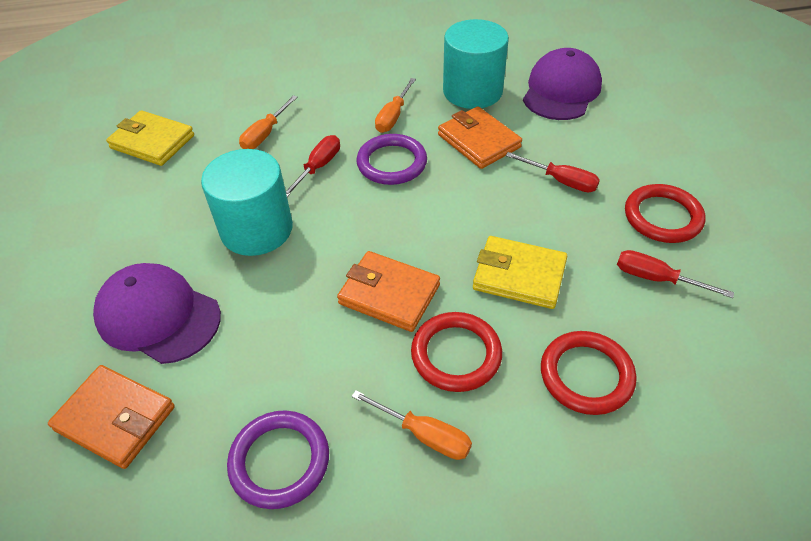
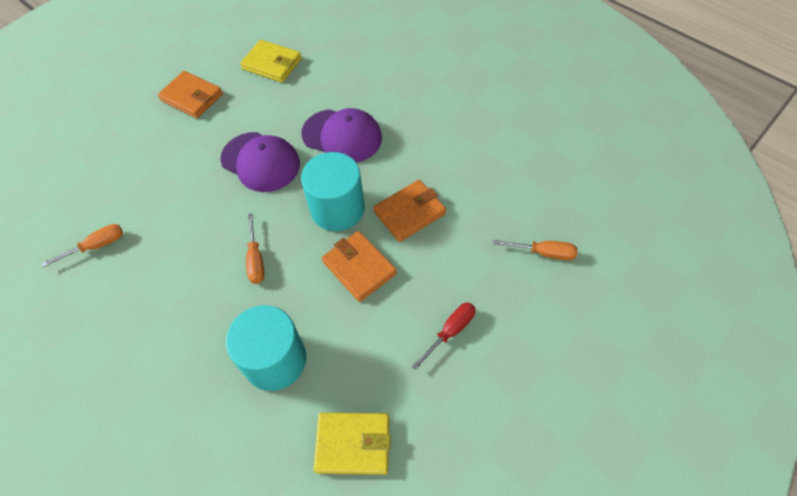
purple ring: 2 -> 0
red ring: 3 -> 0
red screwdriver: 3 -> 1

